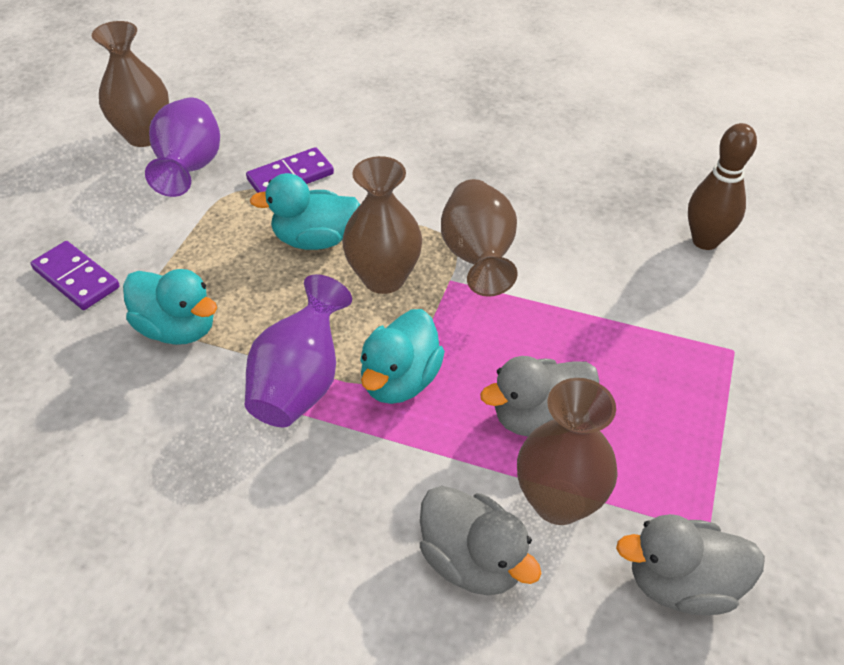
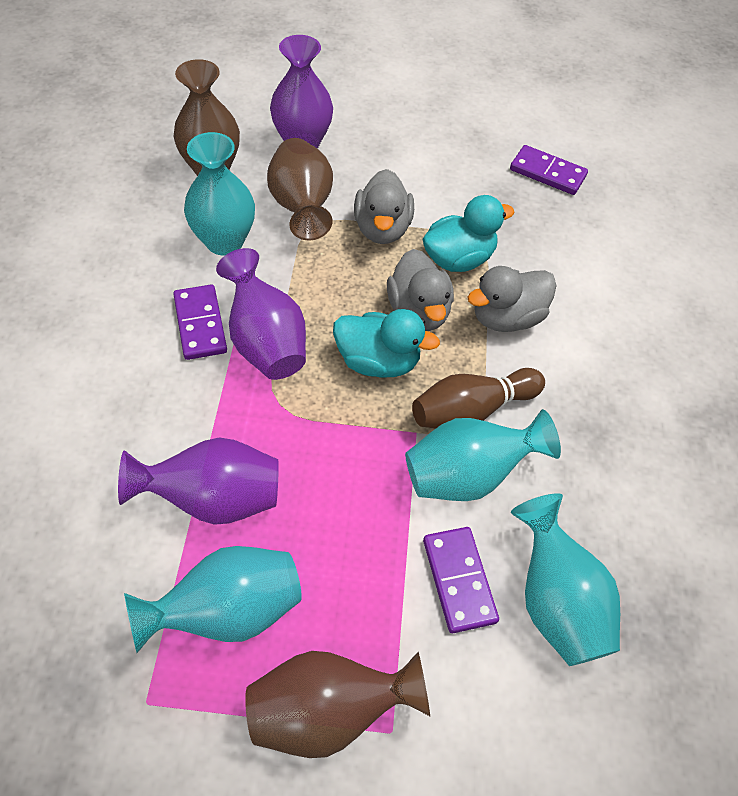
brown vase: 4 -> 3
purple domino: 2 -> 3
purple vase: 2 -> 3
turquoise duck: 3 -> 2
turquoise vase: 0 -> 4

